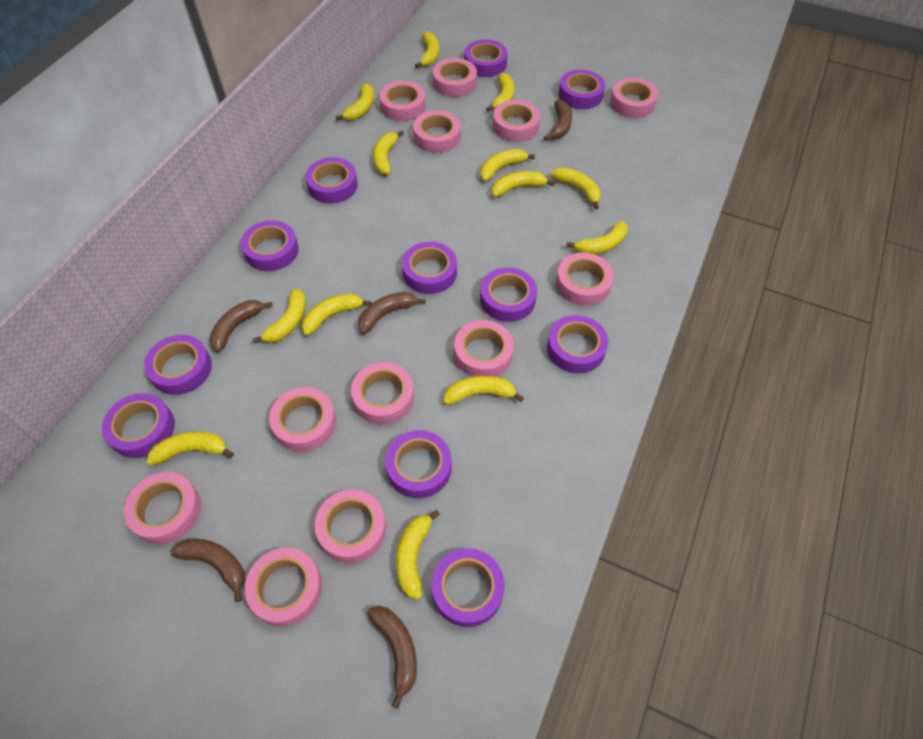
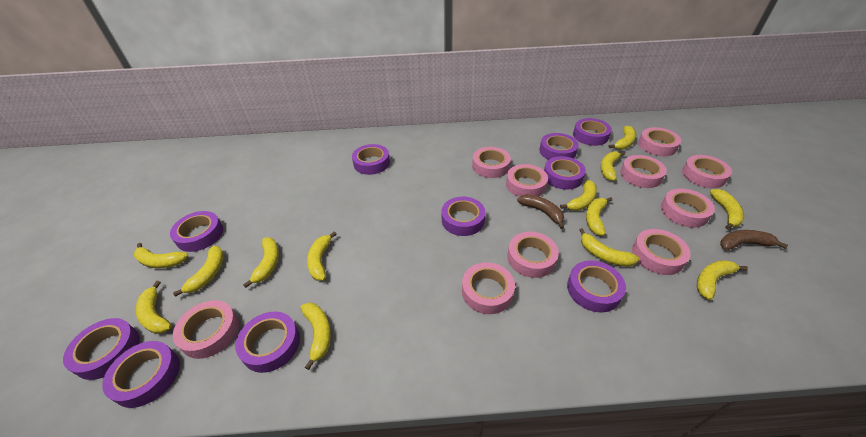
brown banana: 5 -> 2
pink tape: 12 -> 10
purple tape: 11 -> 10

